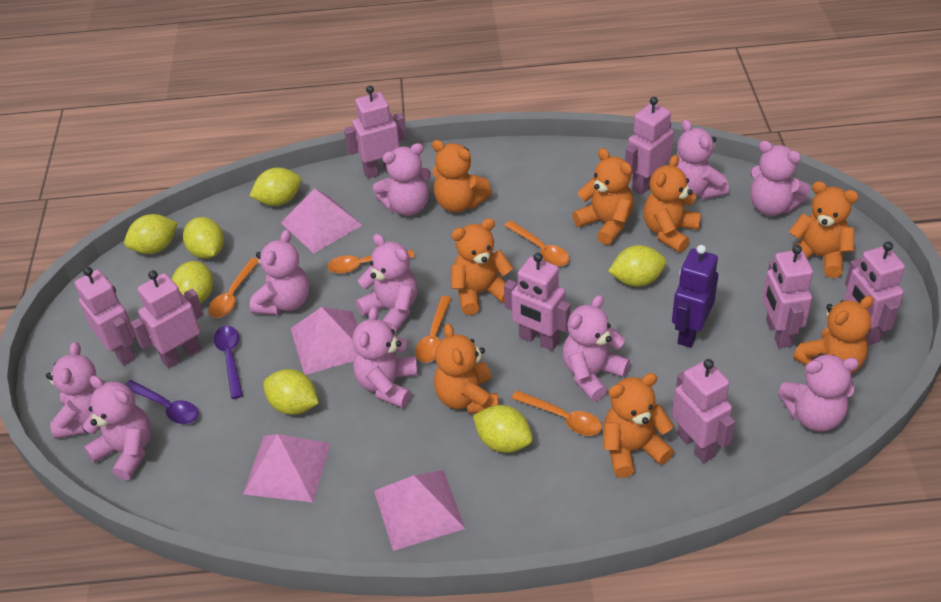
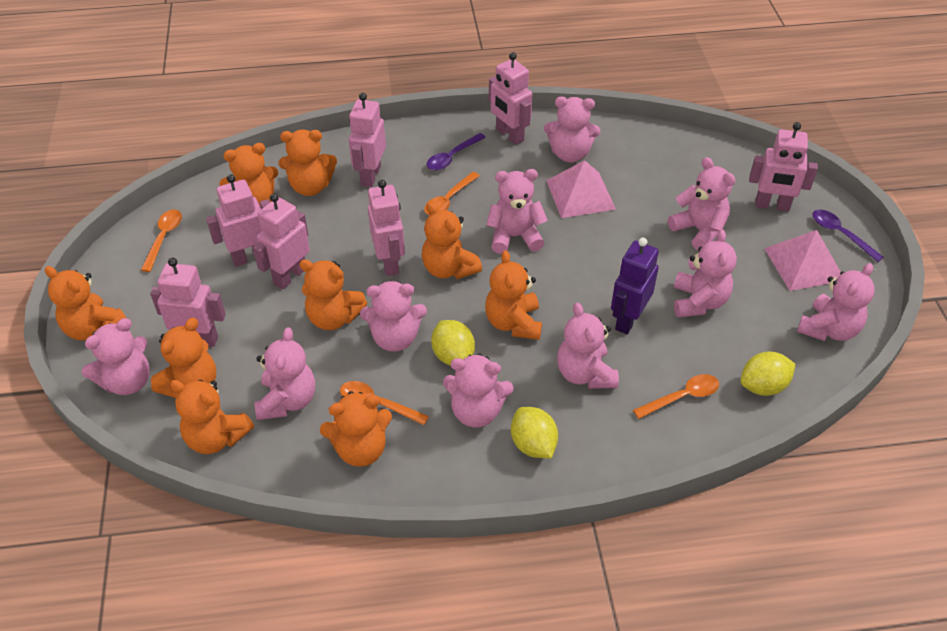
orange spoon: 5 -> 4
orange teddy bear: 8 -> 9
pink pyramid: 4 -> 2
pink robot: 8 -> 7
yellow lemon: 7 -> 3

